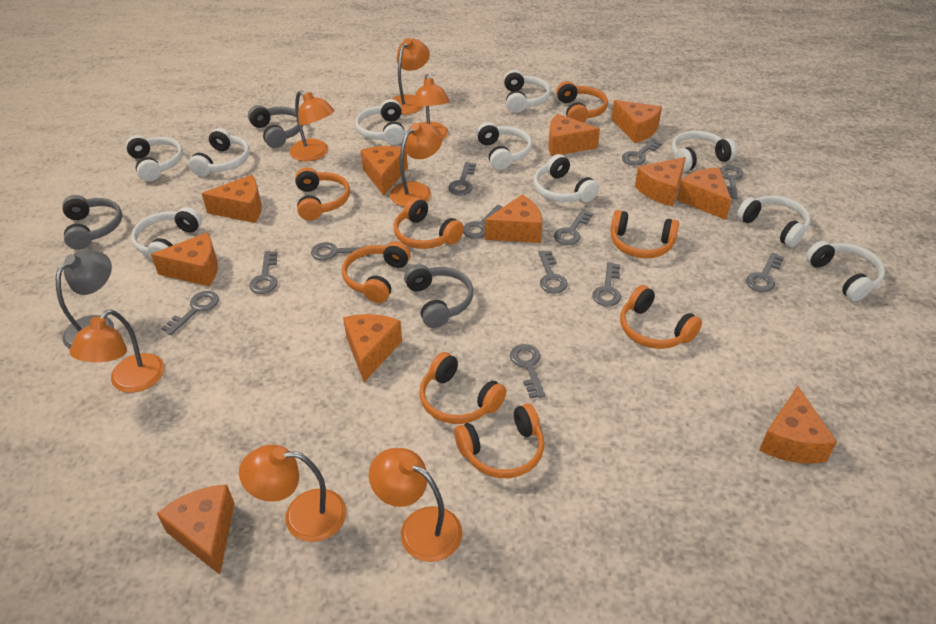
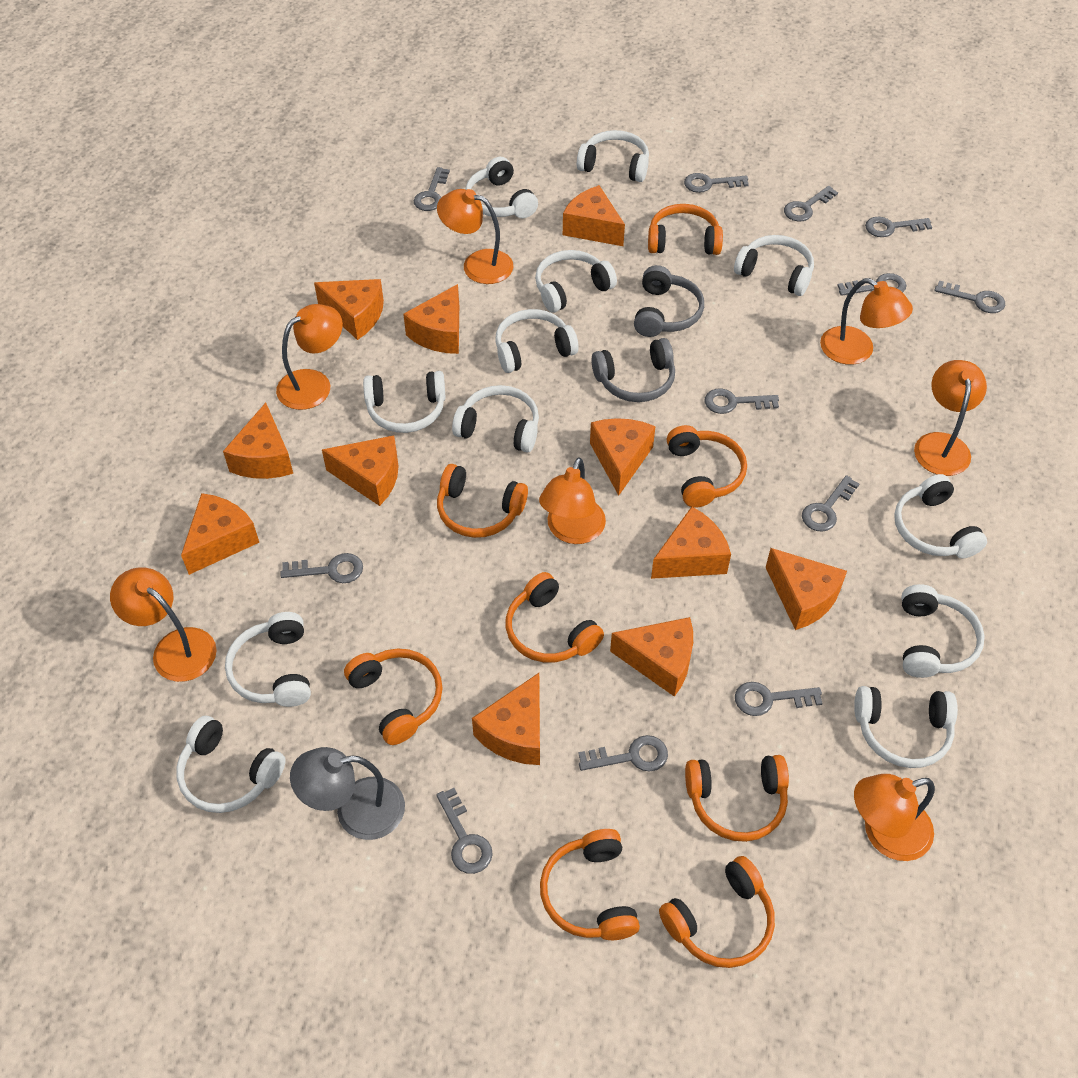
grey headphones: 3 -> 2
white headphones: 10 -> 12

